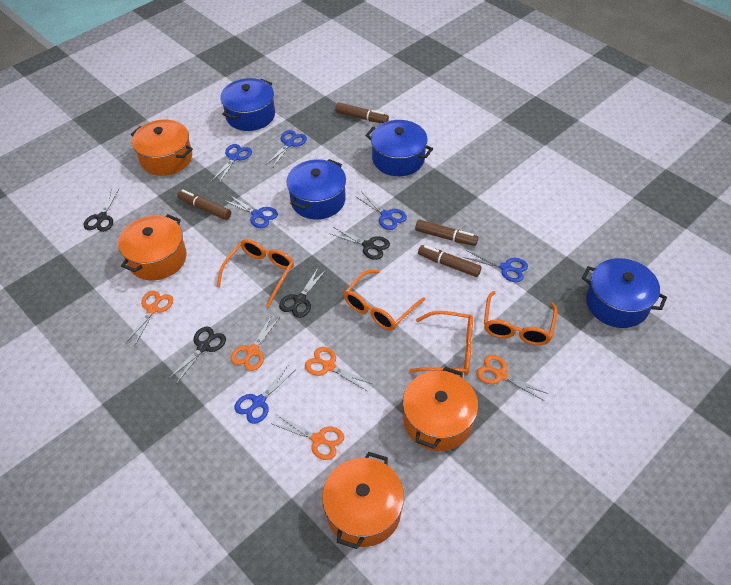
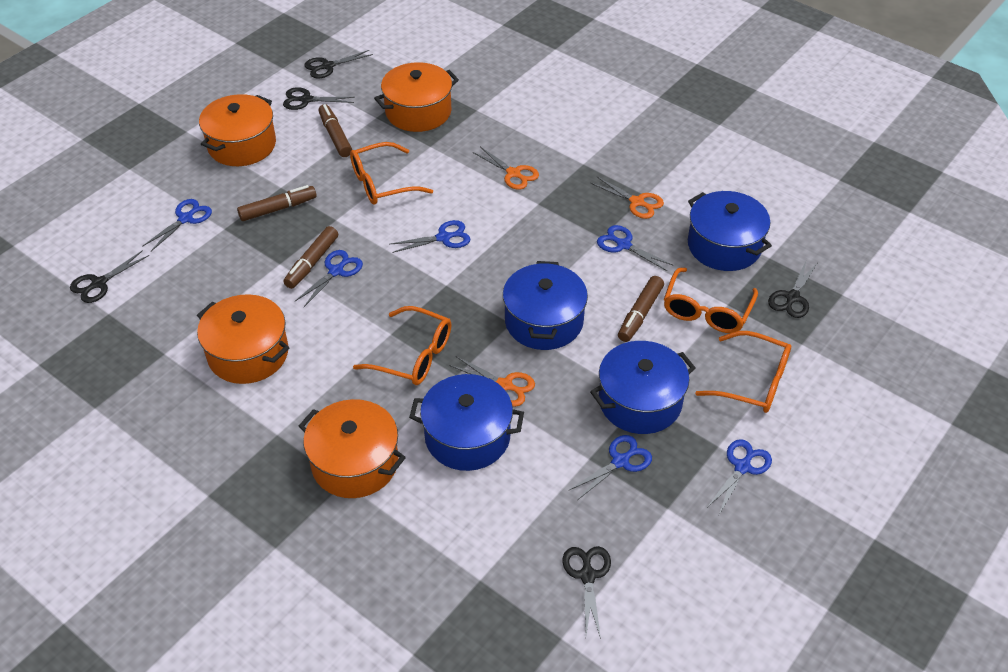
black scissors: 4 -> 5
orange scissors: 5 -> 3

